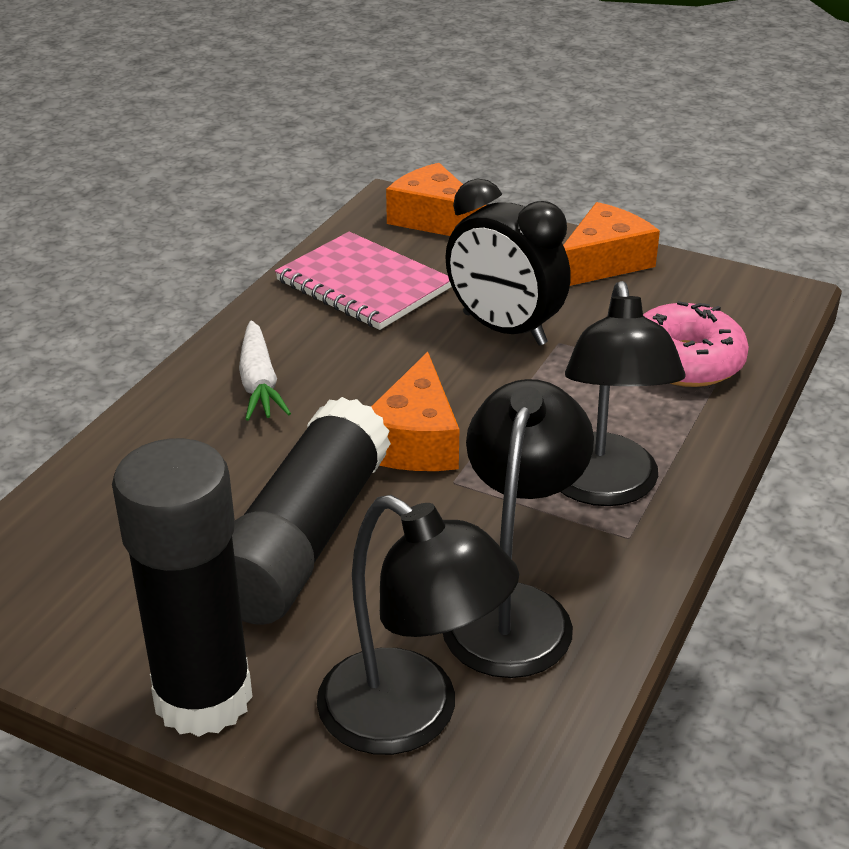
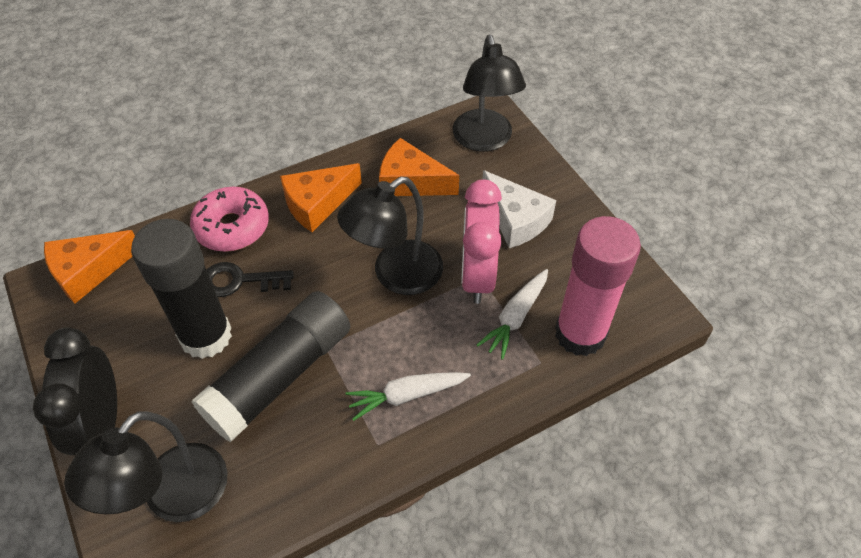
black key: 0 -> 1
pink clock: 0 -> 1
pink glue stick: 0 -> 1
pink notebook: 1 -> 0
white carrot: 1 -> 2
white cheese: 0 -> 1

